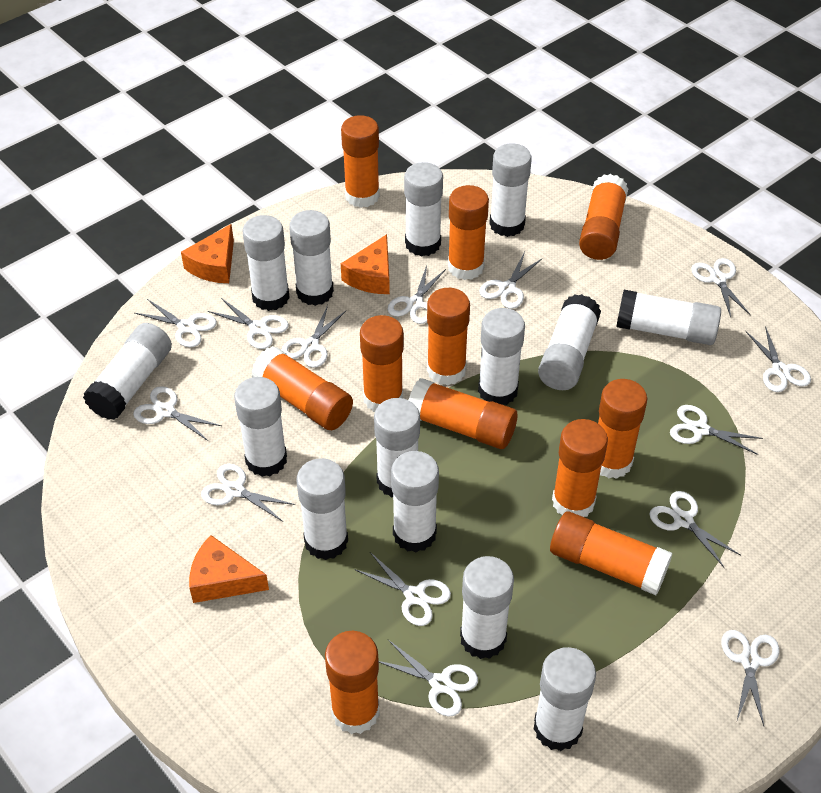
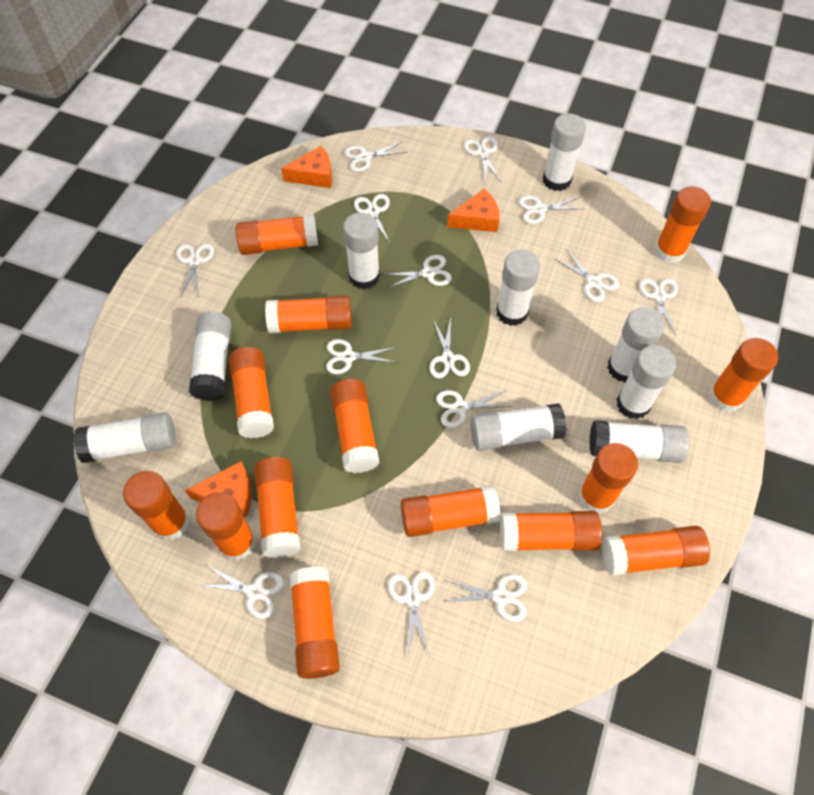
orange glue stick: 11 -> 14
white glue stick: 14 -> 9

